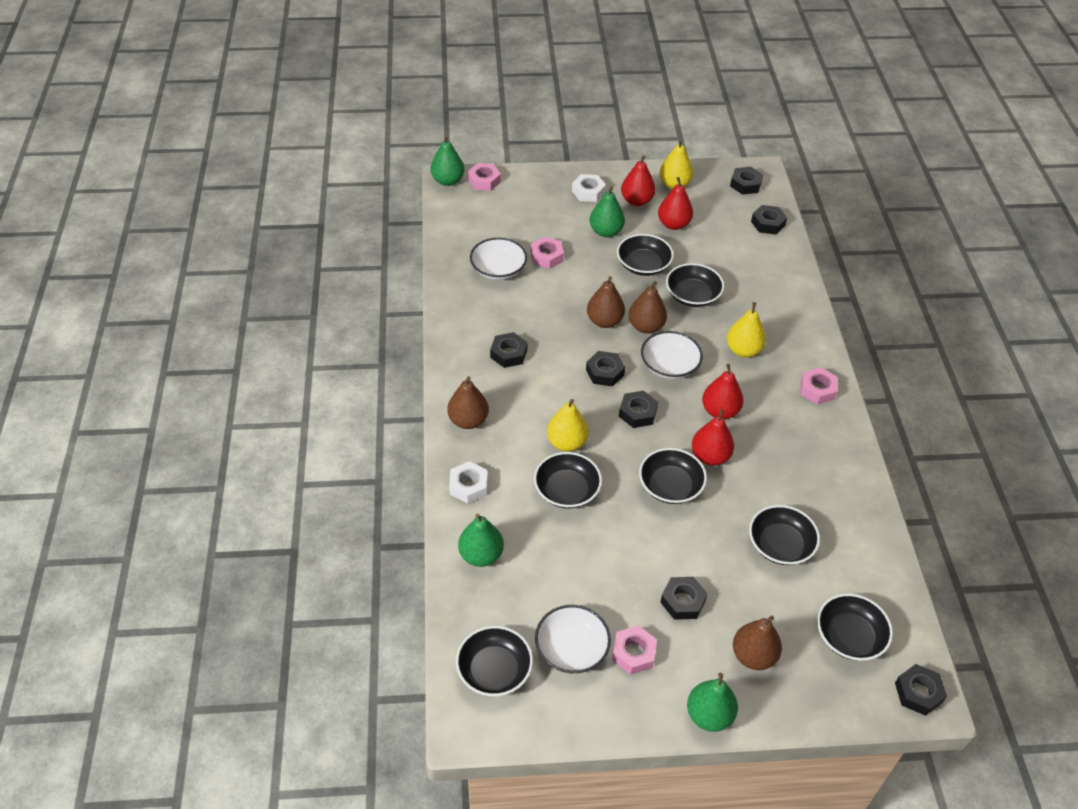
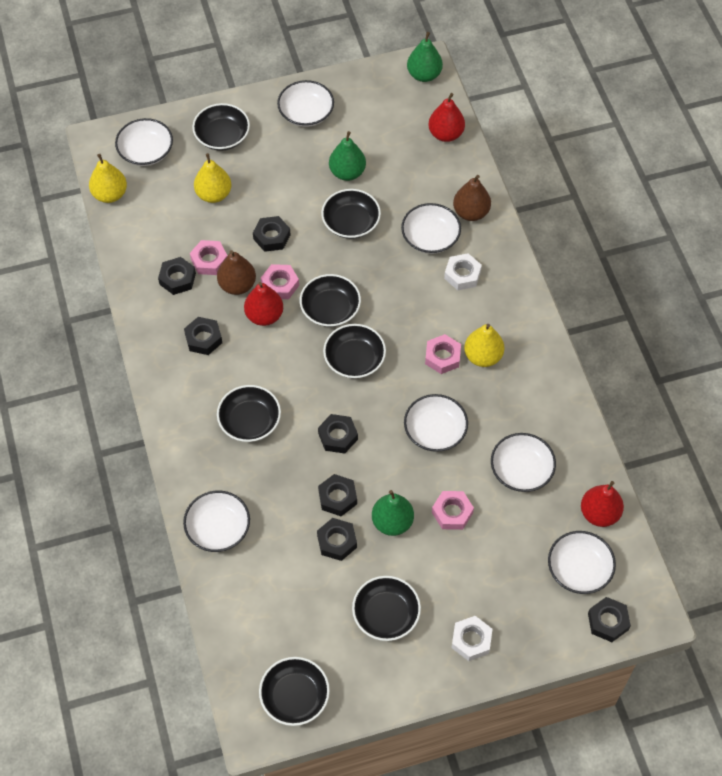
brown pear: 4 -> 2
green pear: 4 -> 3
red pear: 4 -> 3
white bowl: 3 -> 7

